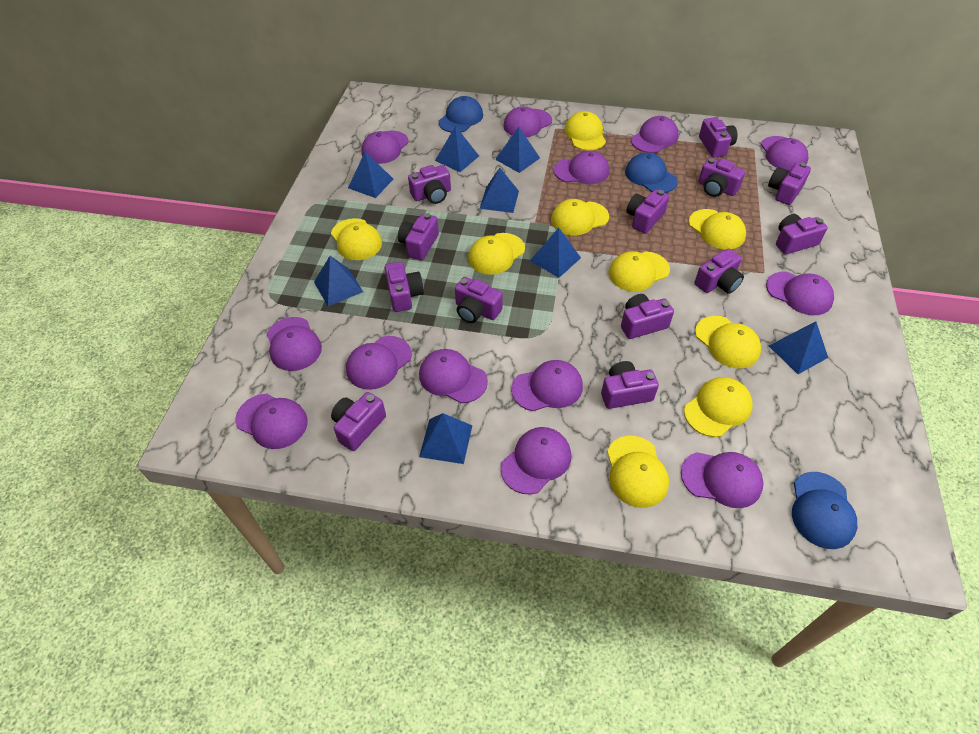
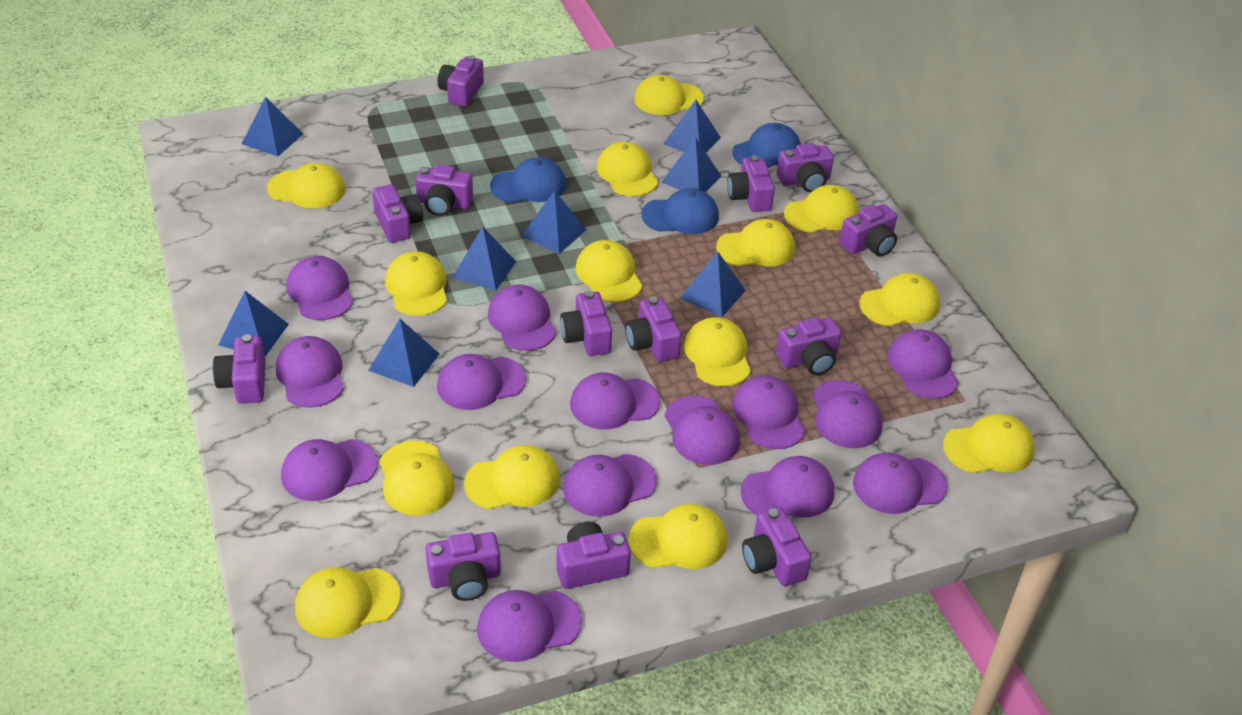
purple cap: 13 -> 14
yellow cap: 9 -> 14

